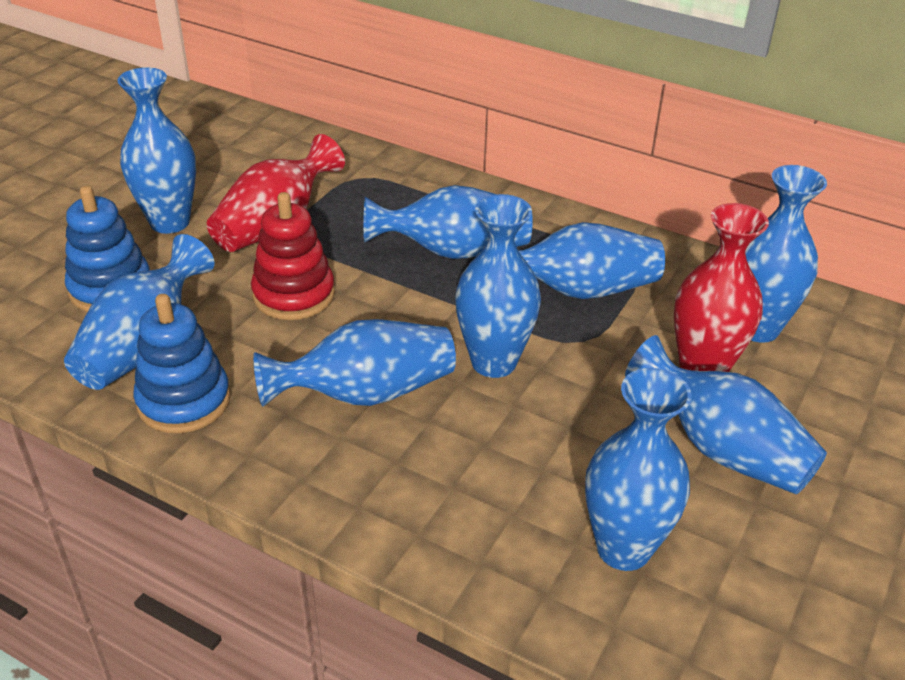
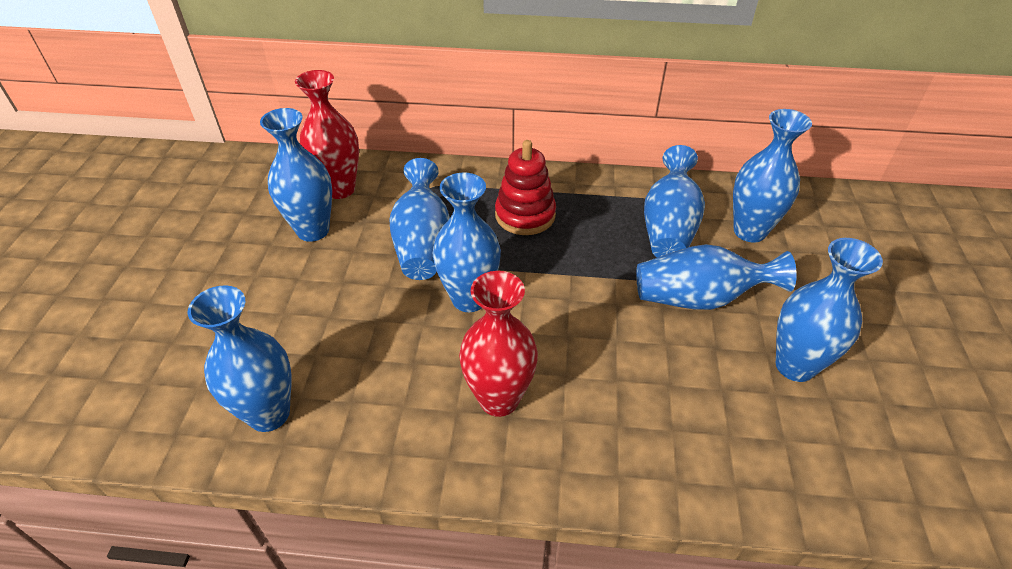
blue stacking toy: 2 -> 0
blue vase: 9 -> 8

